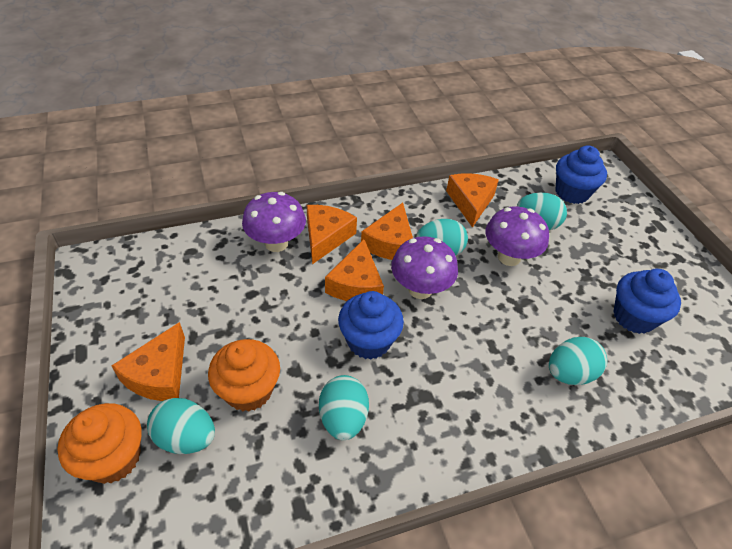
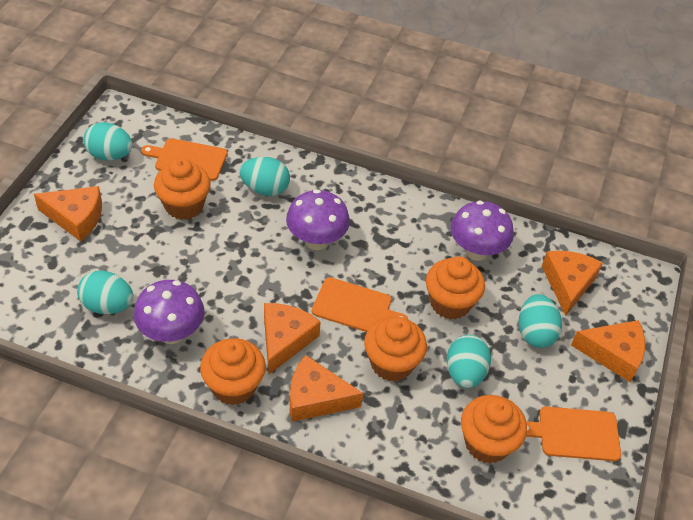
blue cupcake: 3 -> 0
orange cupcake: 2 -> 5
orange cutting board: 0 -> 3

